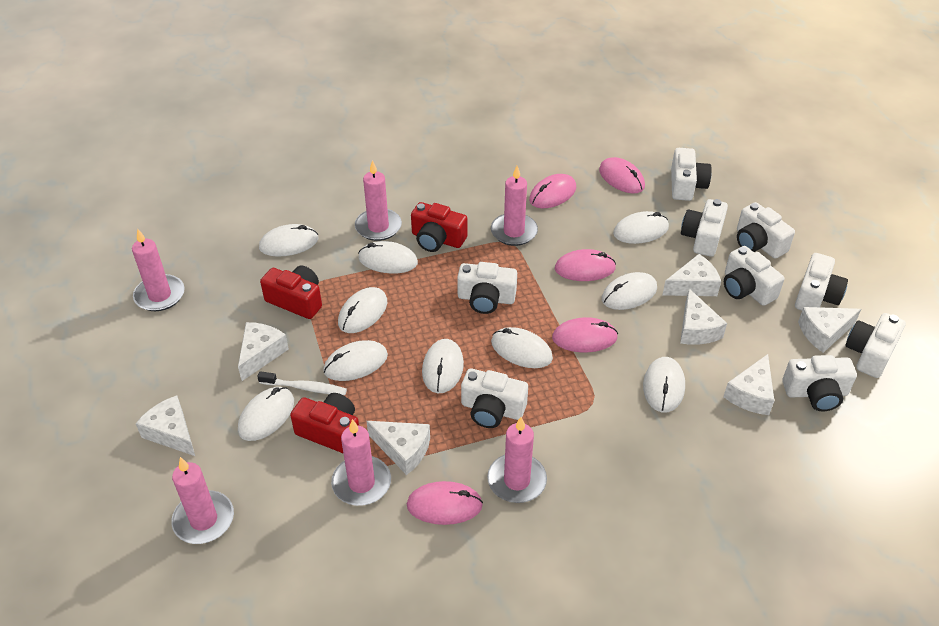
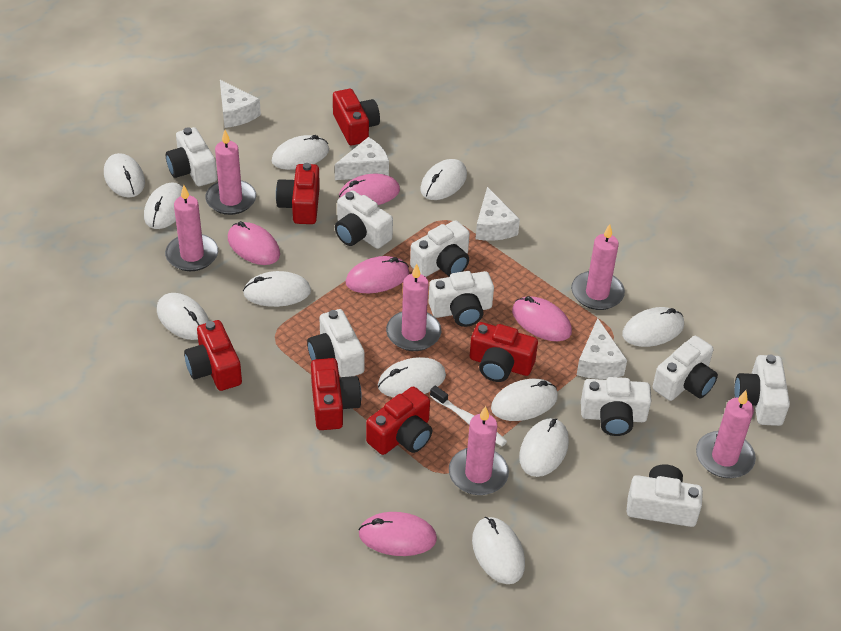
red camera: 3 -> 6
white cheese: 7 -> 4
white mouse: 10 -> 11

